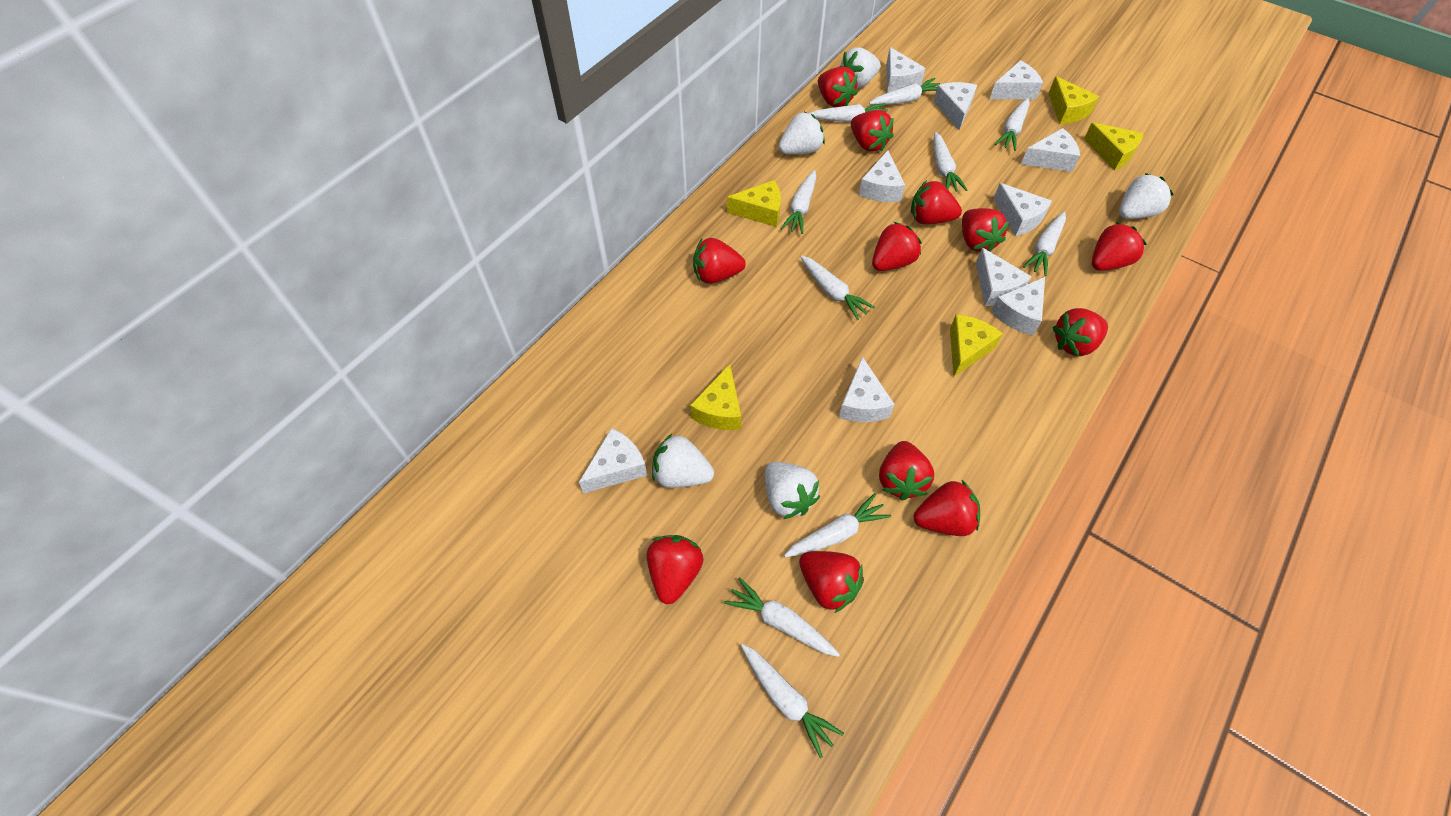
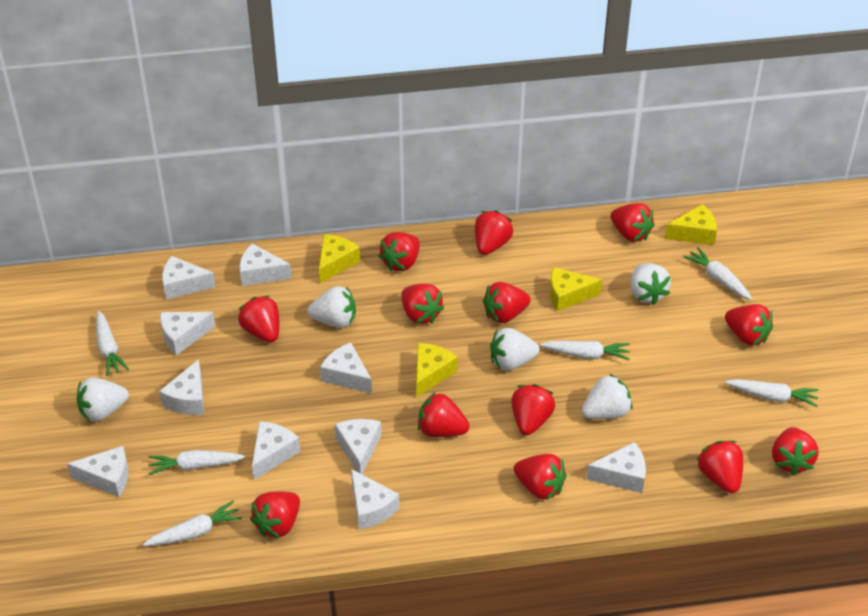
red strawberry: 12 -> 13
white carrot: 10 -> 6
yellow cheese: 5 -> 4

